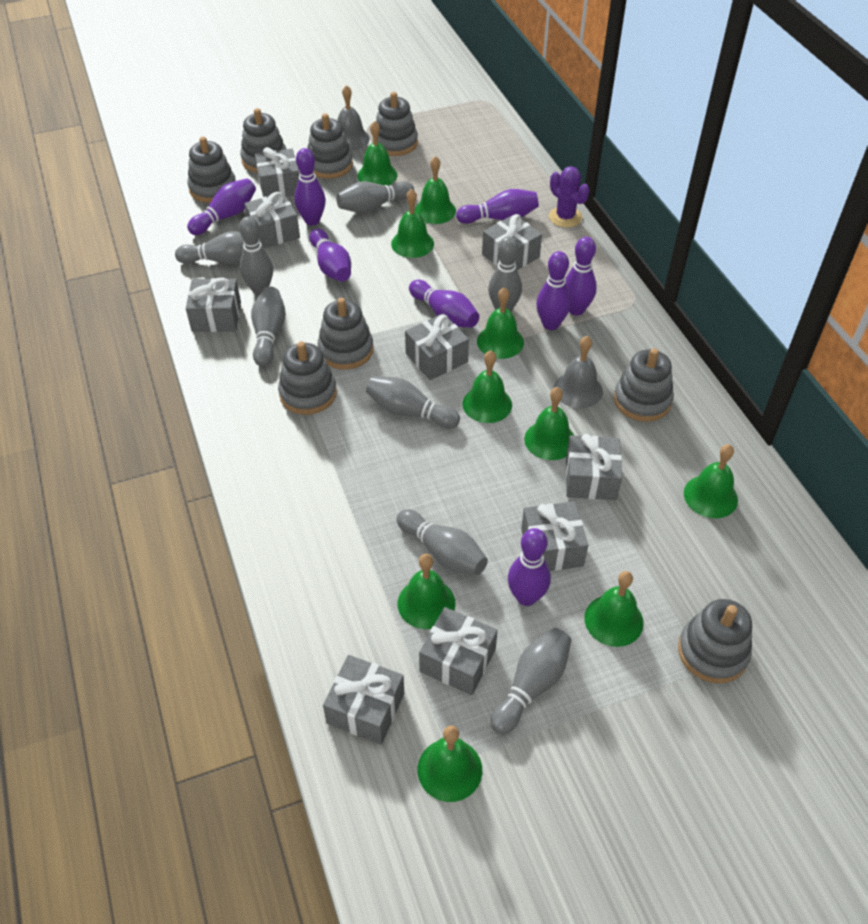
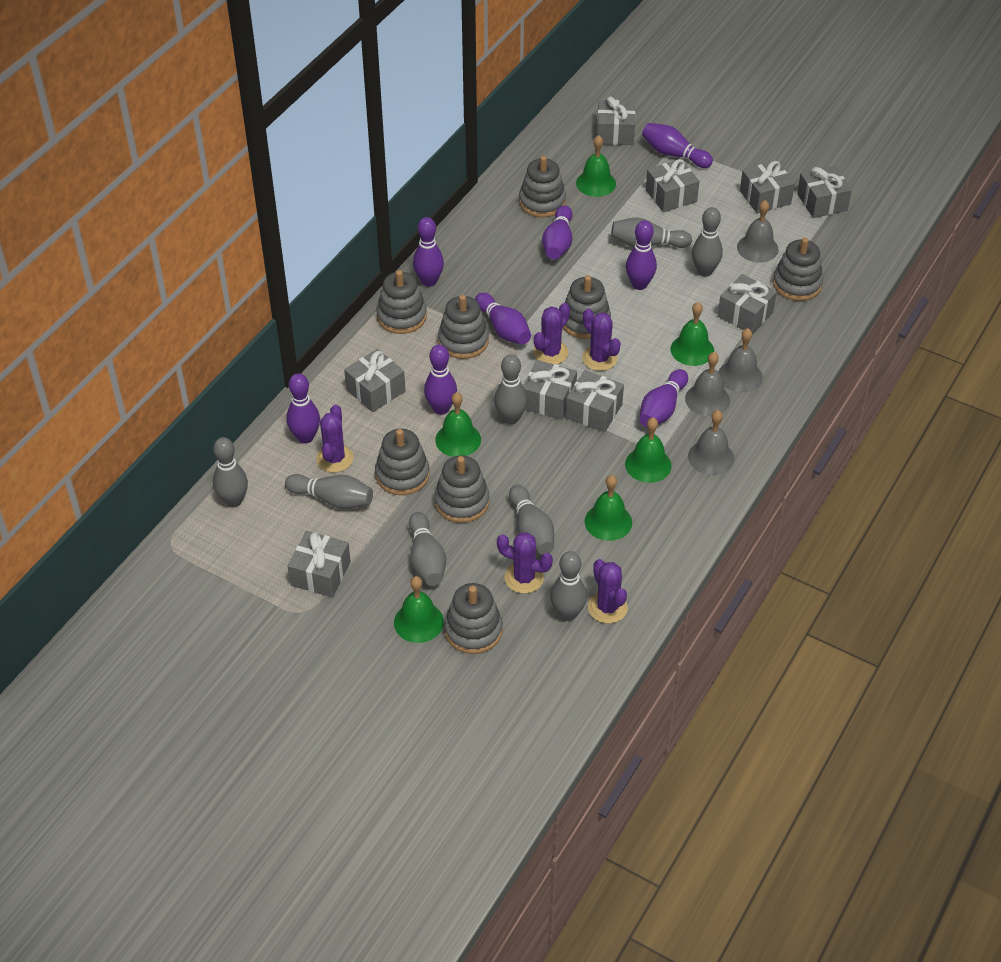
green bell: 10 -> 6
grey bell: 2 -> 4
purple cactus: 1 -> 5

